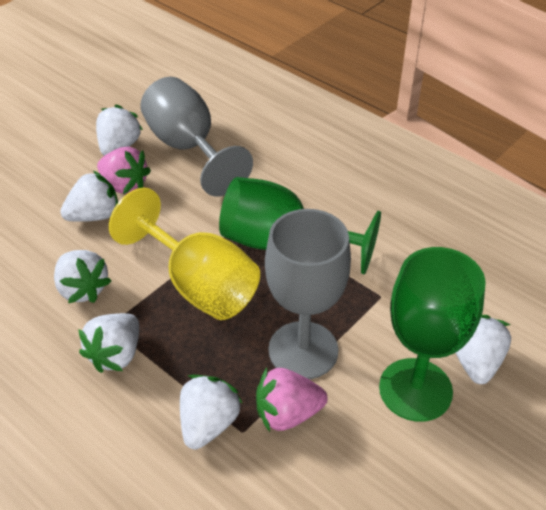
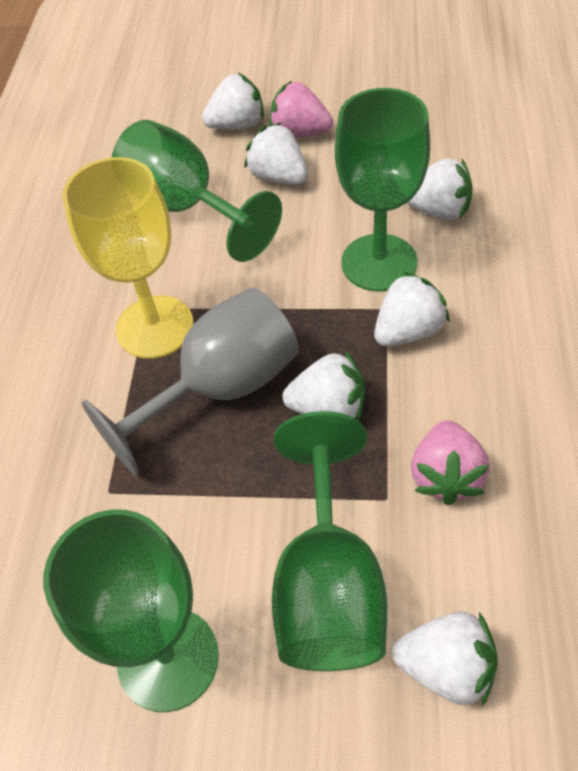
green goblet: 2 -> 4
grey goblet: 2 -> 1

